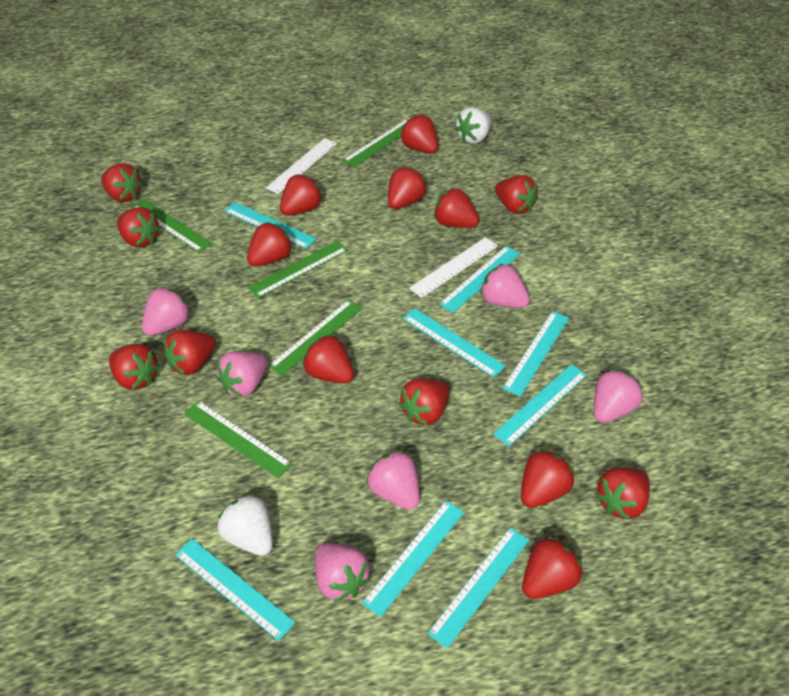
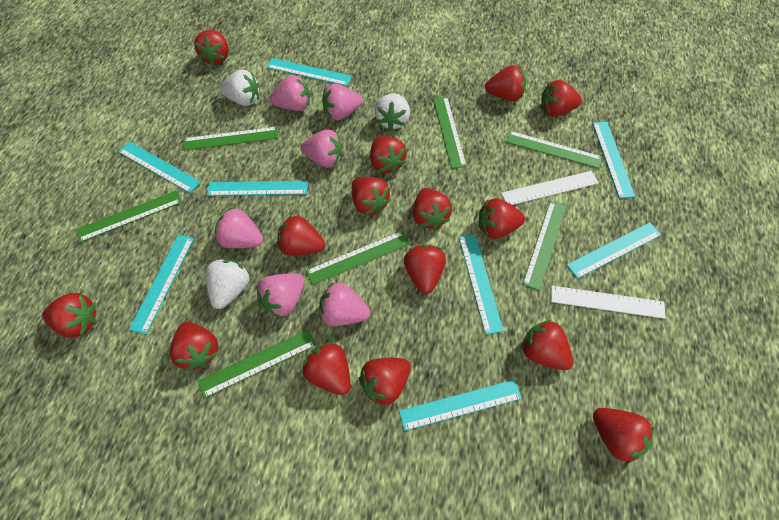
green ruler: 5 -> 7
white strawberry: 2 -> 3

